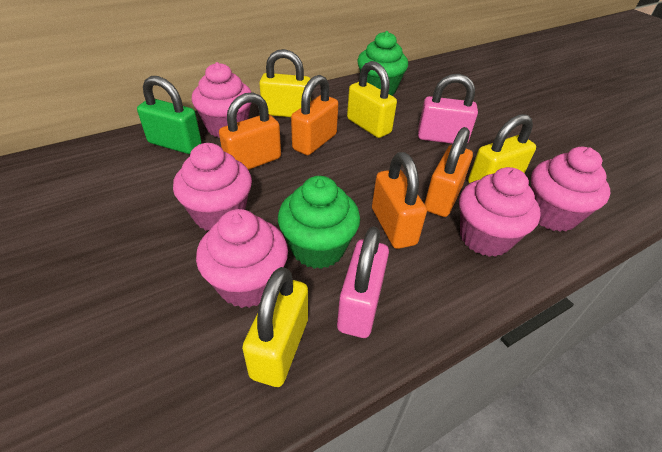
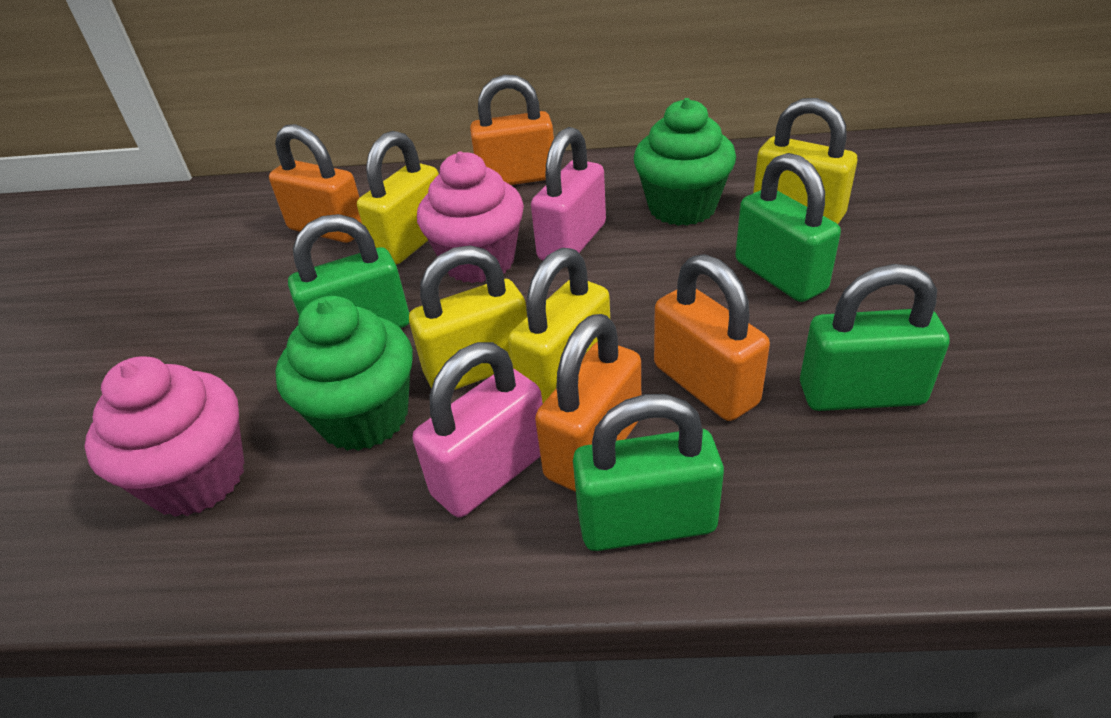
green padlock: 1 -> 4
pink cupcake: 5 -> 2

